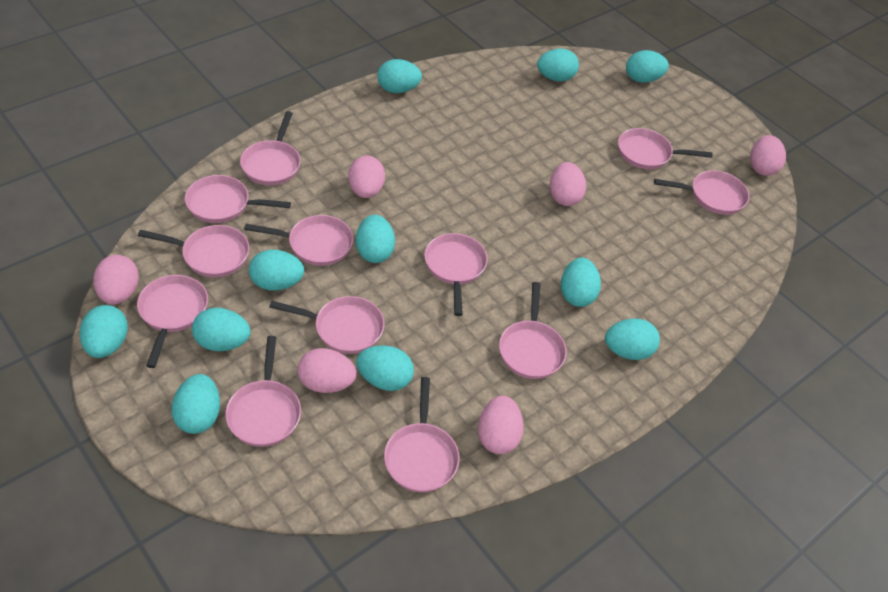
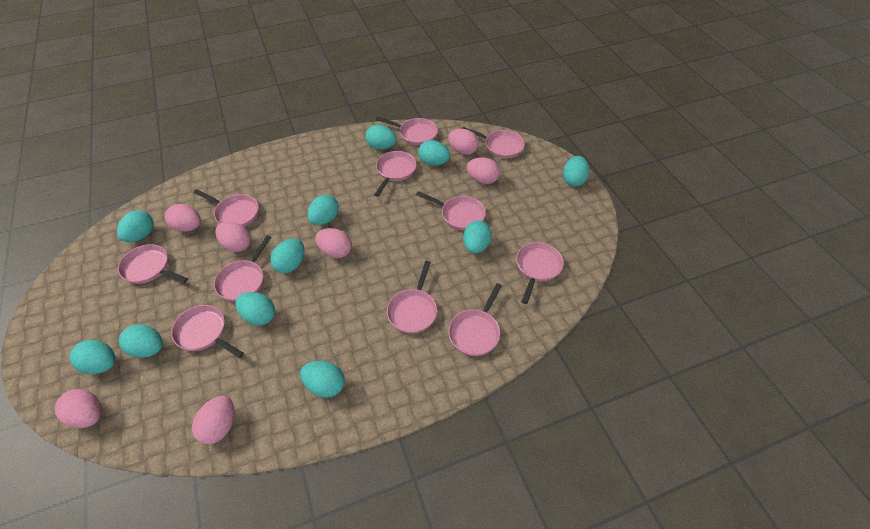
pink egg: 6 -> 7
pink pan: 12 -> 11

